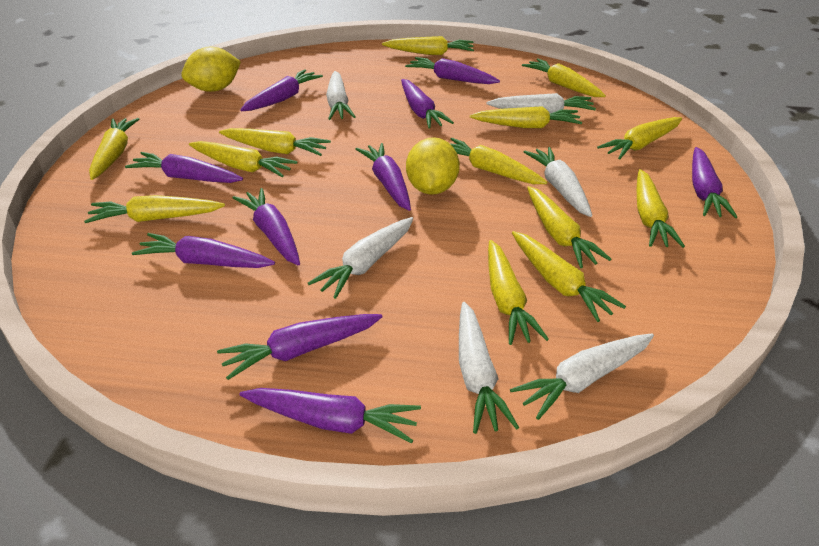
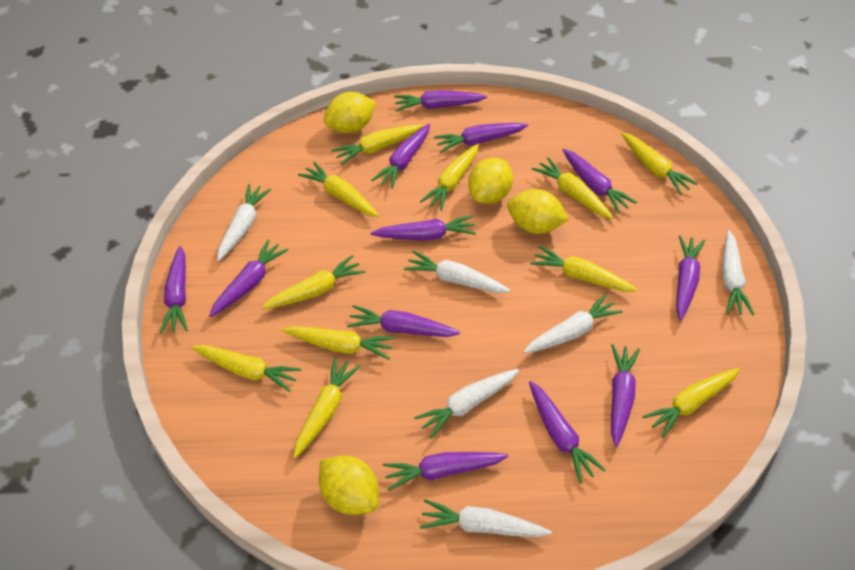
purple carrot: 10 -> 12
yellow carrot: 13 -> 11
yellow lemon: 2 -> 4

